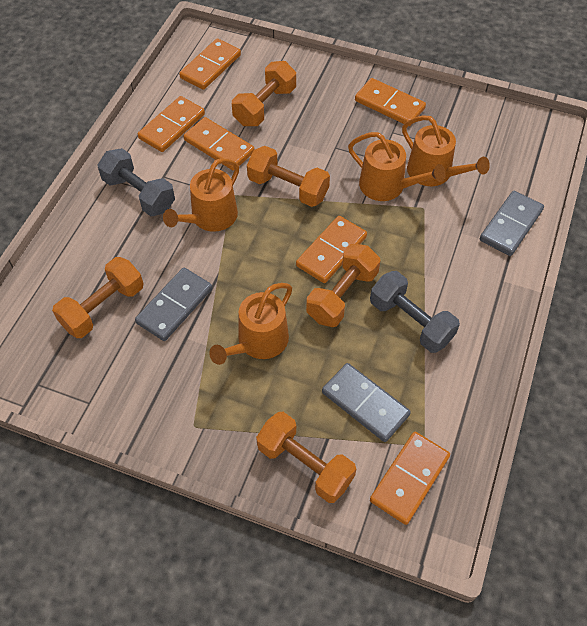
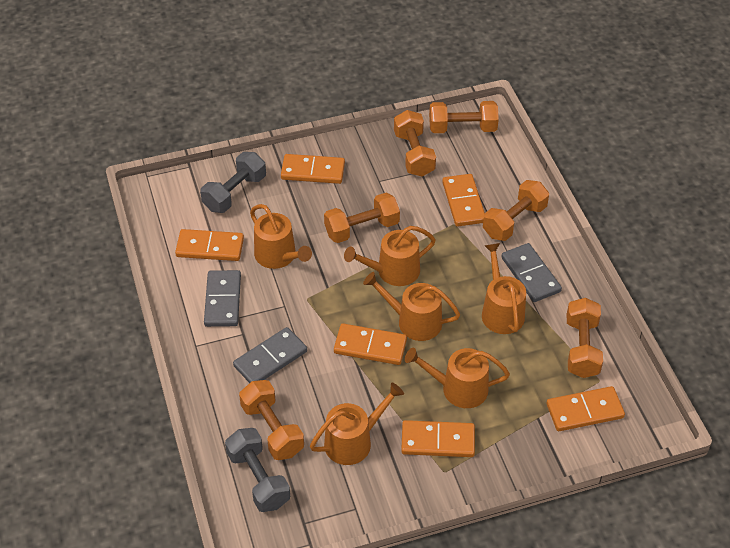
orange dumbbell: 5 -> 6
orange watering can: 4 -> 6

